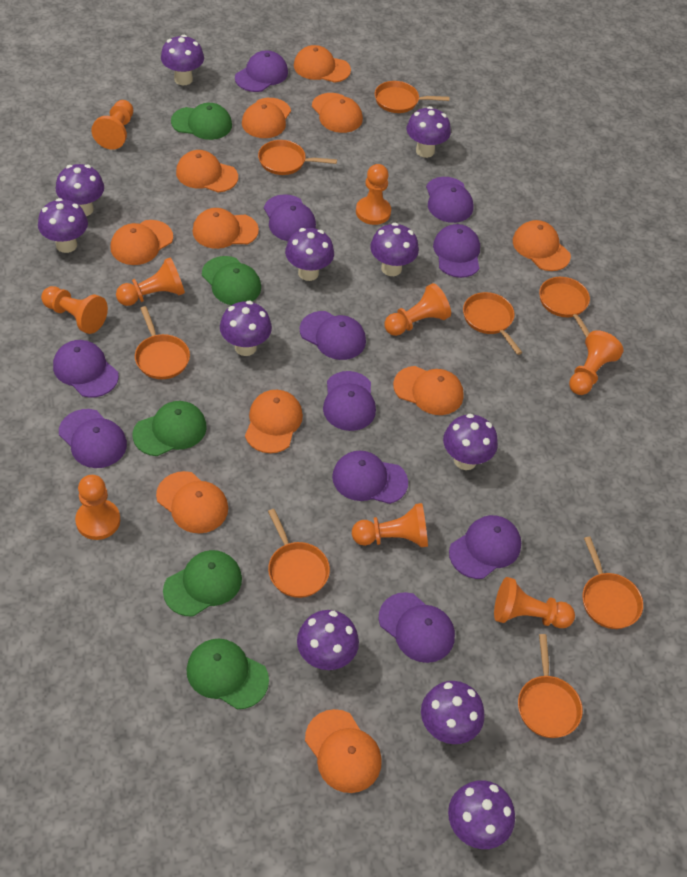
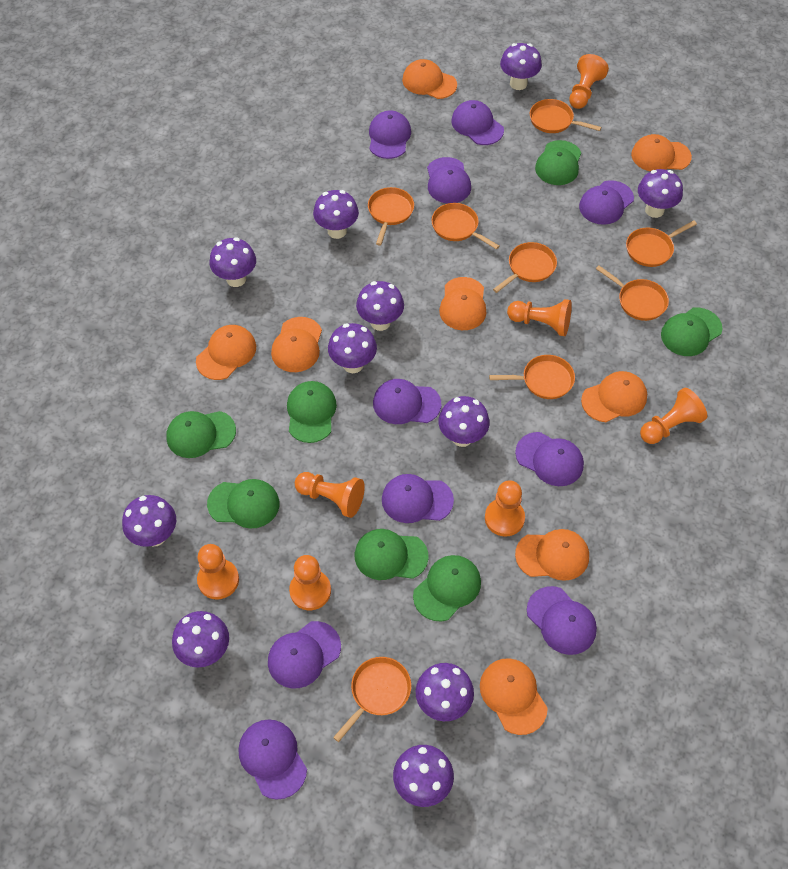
green cap: 5 -> 7
orange cap: 11 -> 8
orange pawn: 9 -> 7
purple cap: 11 -> 10

